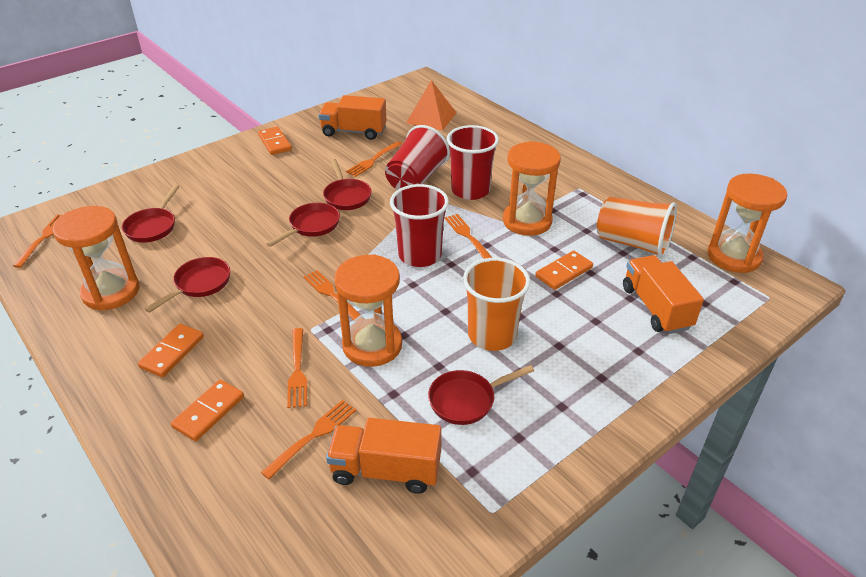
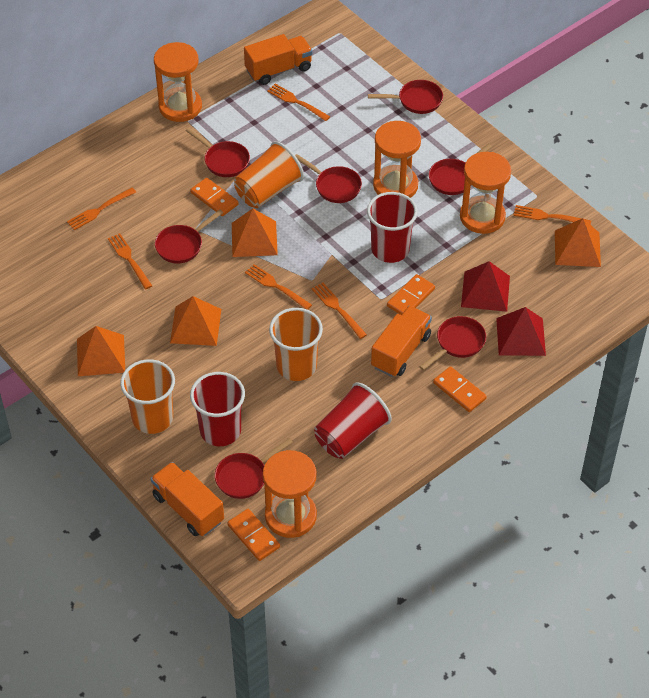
orange cup: 2 -> 3
orange pyramid: 1 -> 4
red pan: 5 -> 7
red pyramid: 0 -> 2

